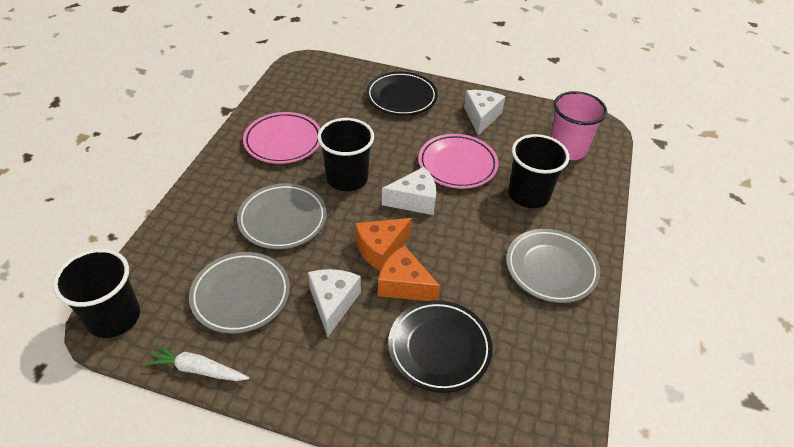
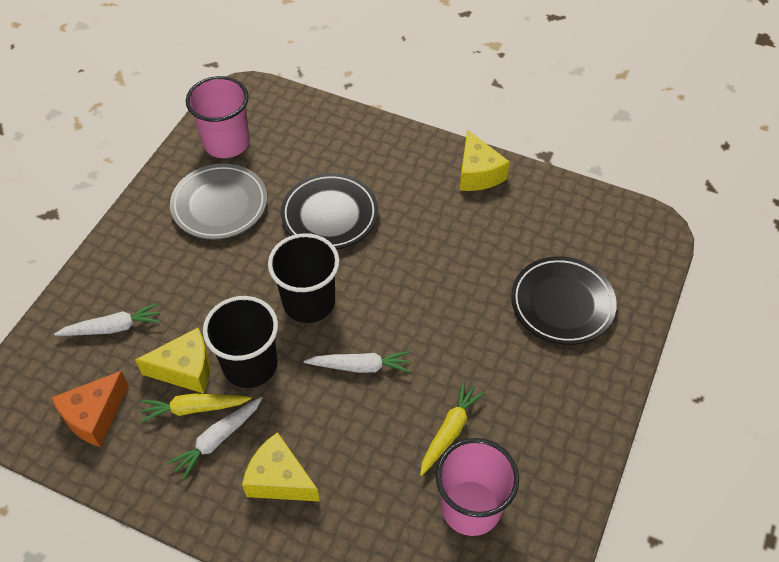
black cup: 3 -> 2
grey plate: 3 -> 1
orange cheese: 2 -> 1
pink cup: 1 -> 2
pink plate: 2 -> 0
white carrot: 1 -> 3
white cheese: 3 -> 0
yellow carrot: 0 -> 2
yellow cheese: 0 -> 3

